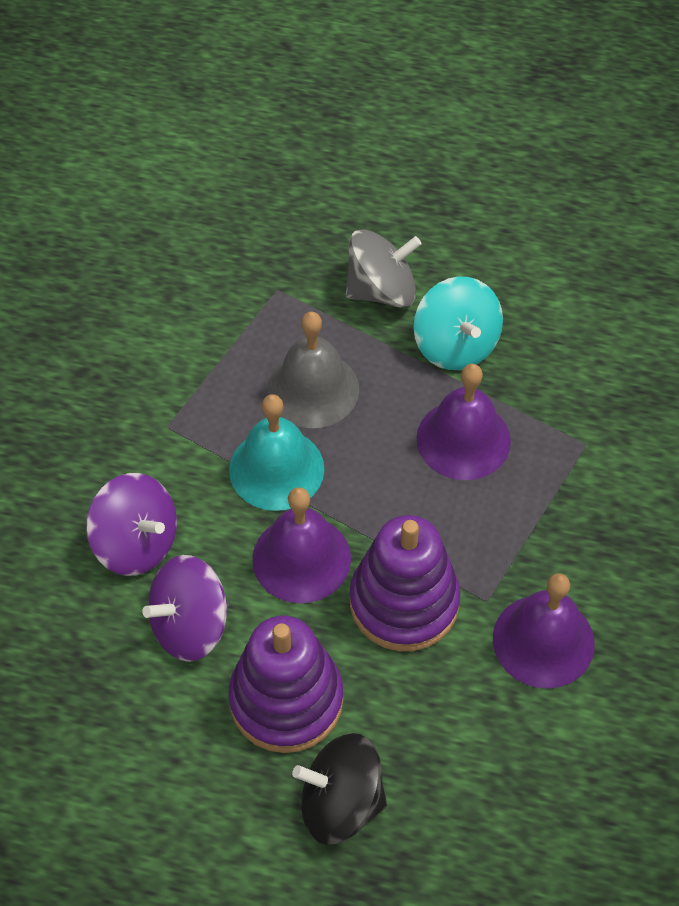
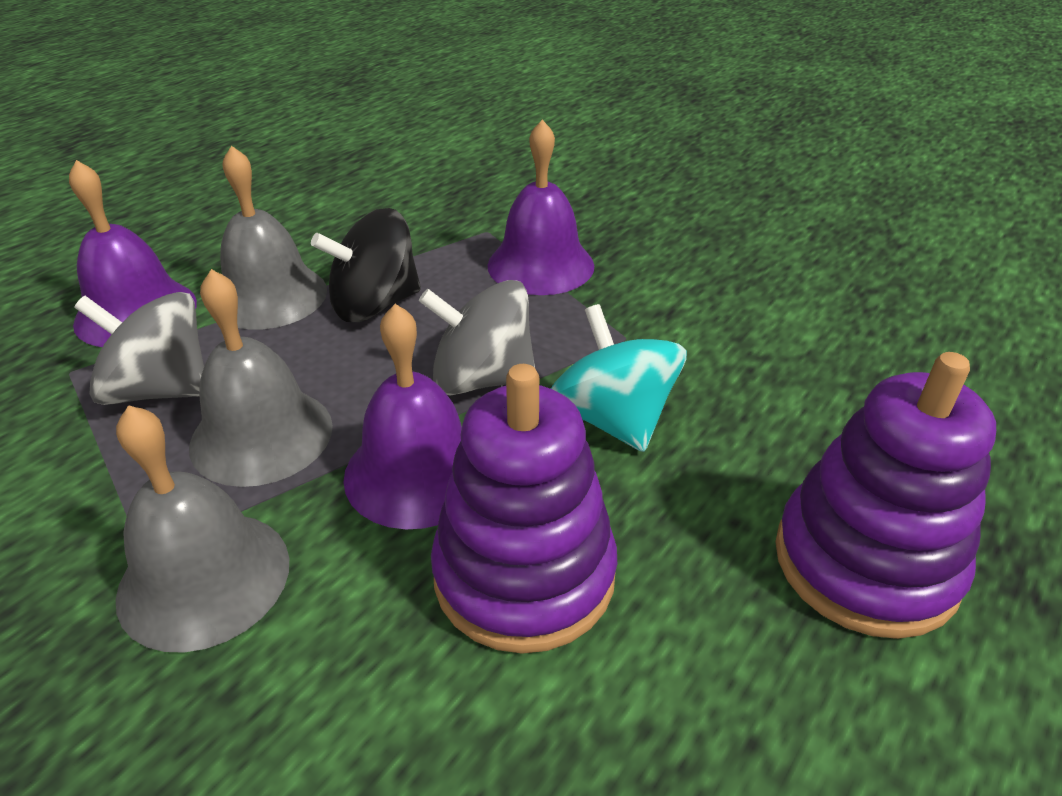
grey bell: 1 -> 3
grey spinning top: 1 -> 2
purple spinning top: 2 -> 0
turquoise bell: 1 -> 0

